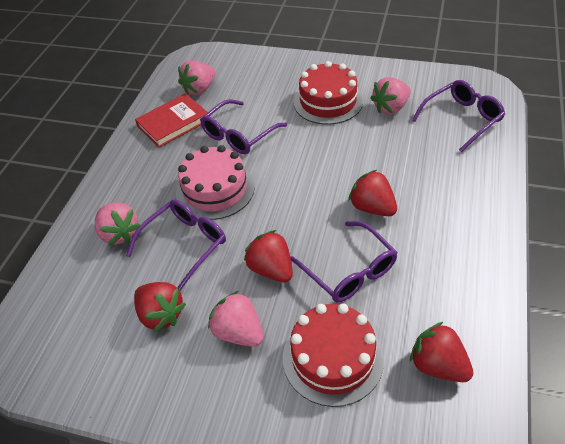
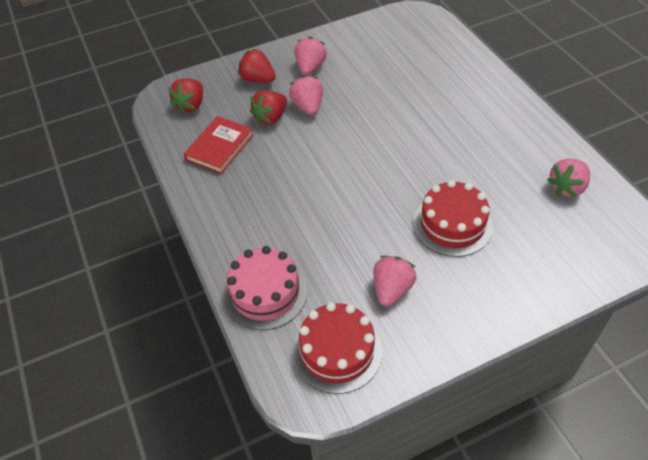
purple glasses: 4 -> 0
red strawberry: 4 -> 3

